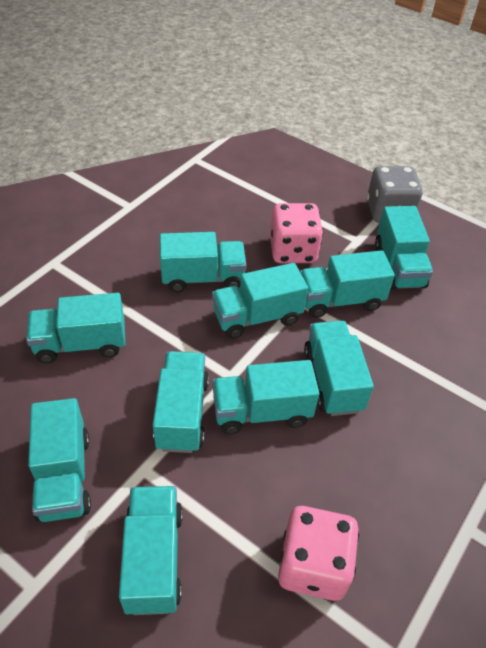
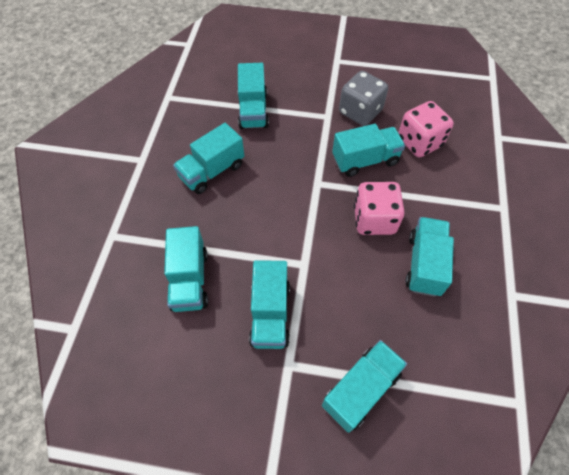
turquoise truck: 10 -> 7

